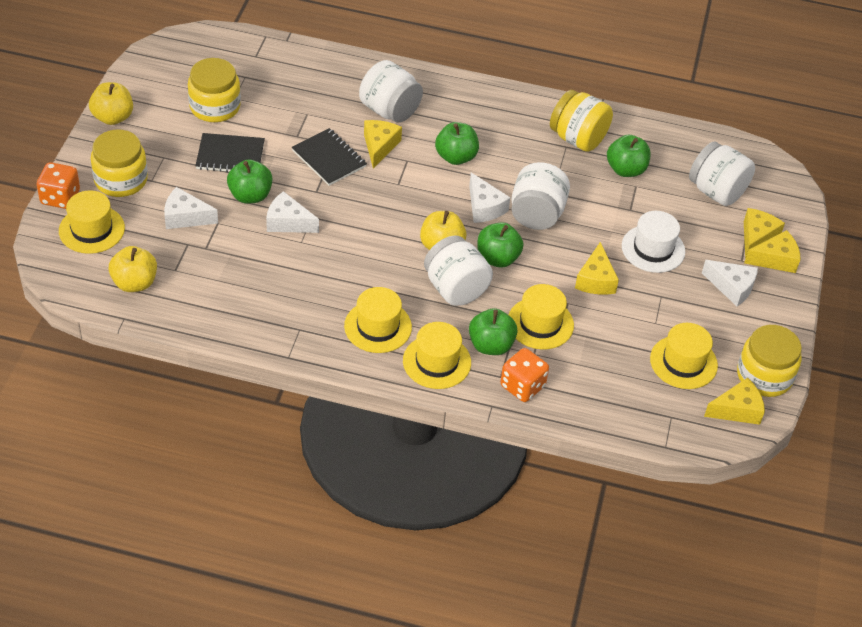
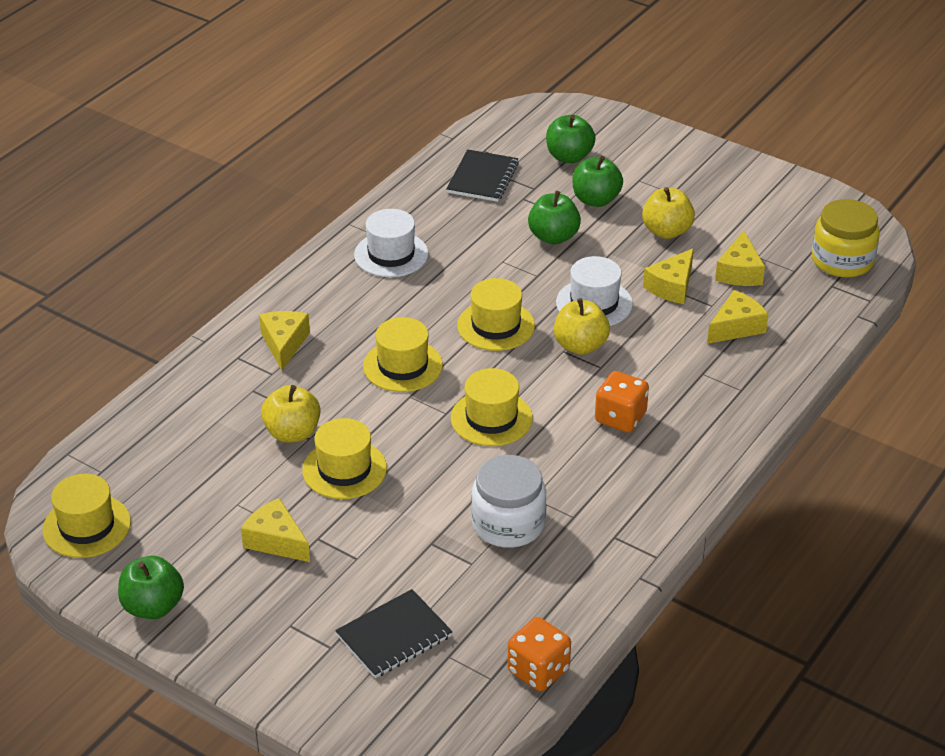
green apple: 5 -> 4
white cheese: 4 -> 0
white hat: 1 -> 2
white jar: 4 -> 1
yellow jar: 4 -> 1

